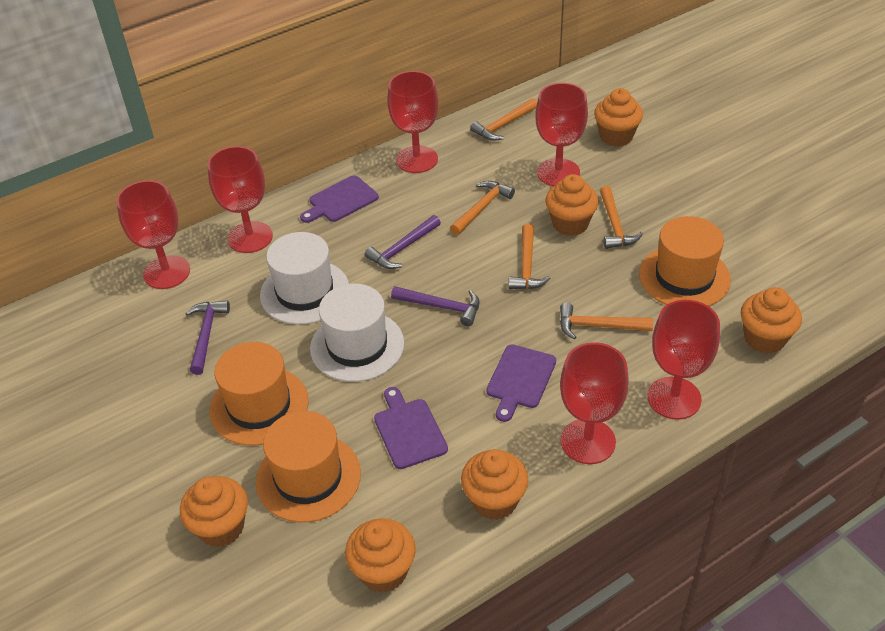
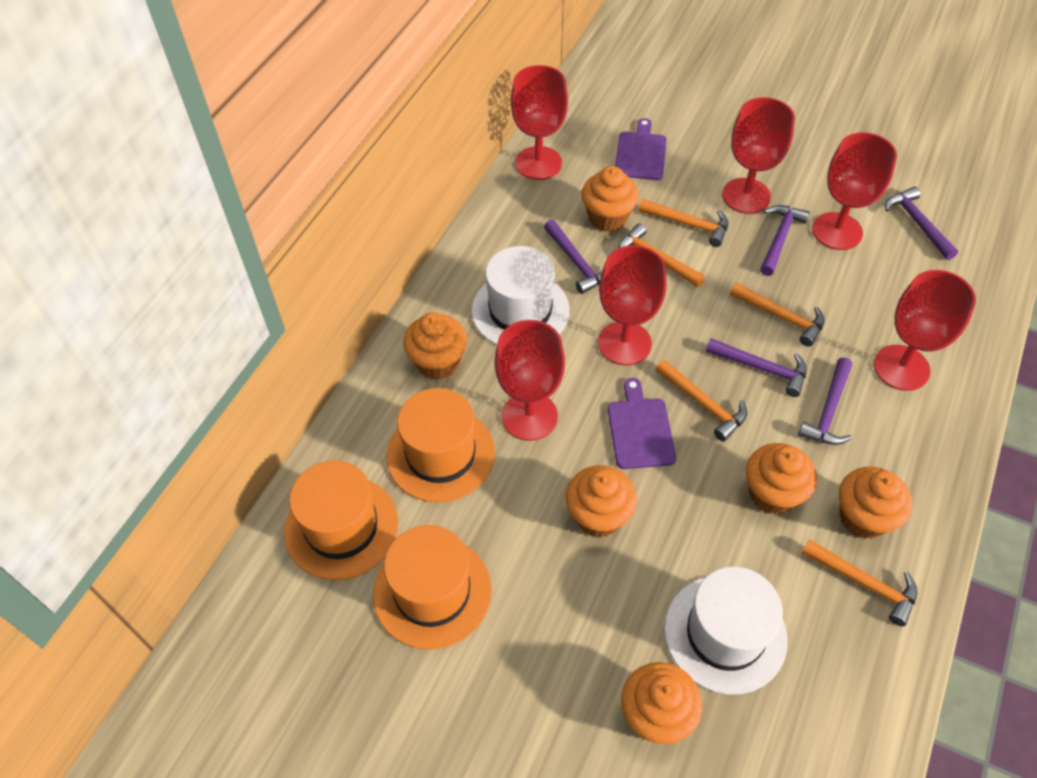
purple cutting board: 3 -> 2
purple hammer: 3 -> 5

